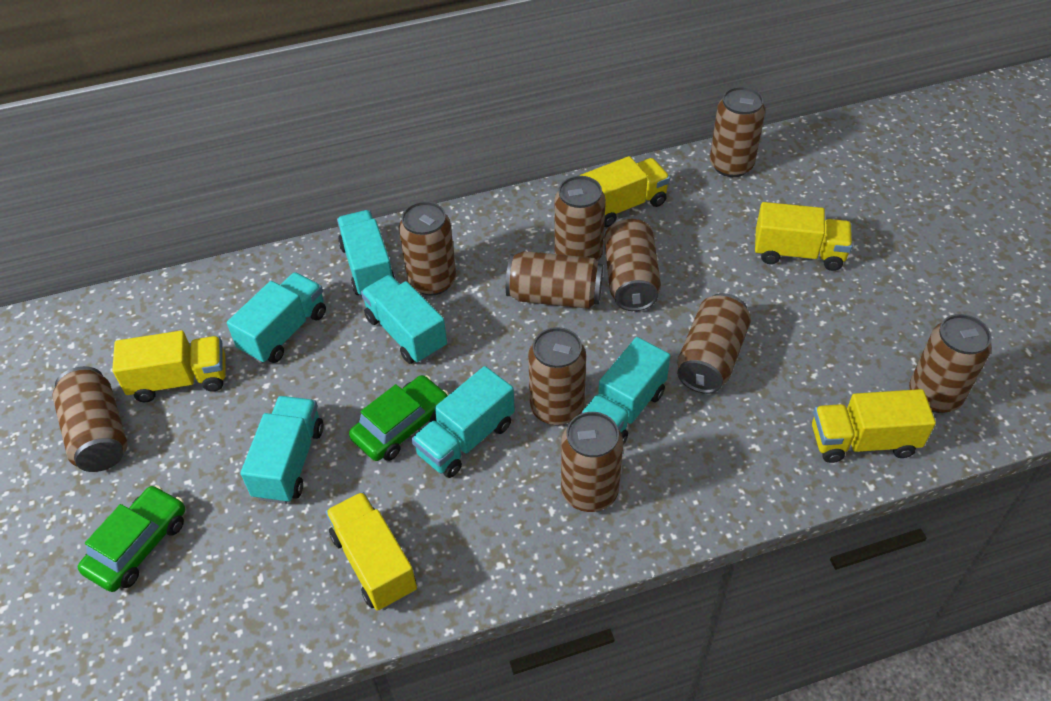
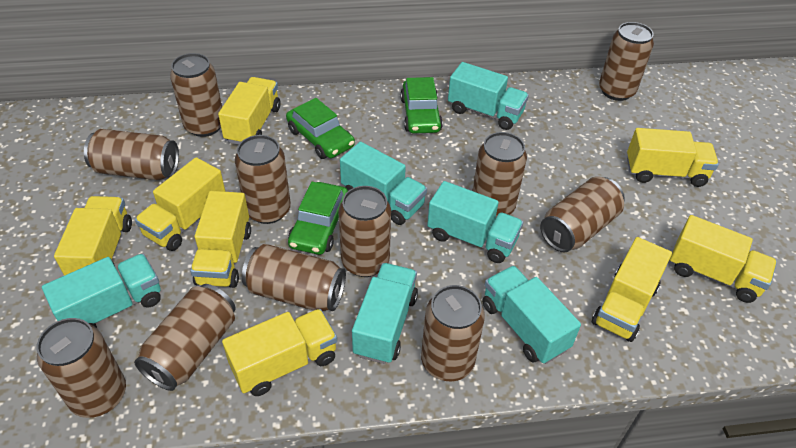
brown can: 10 -> 11
green car: 2 -> 3
yellow truck: 5 -> 8

